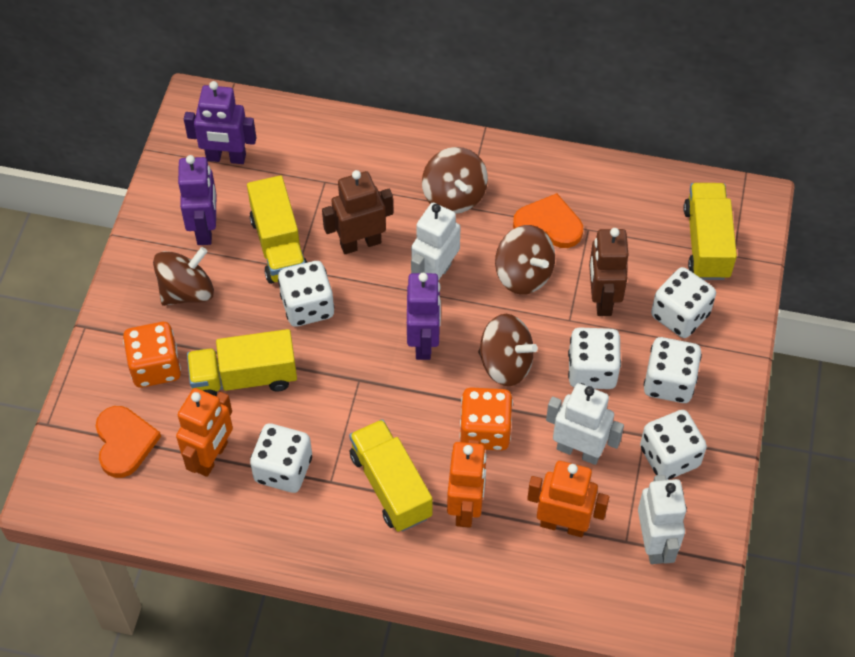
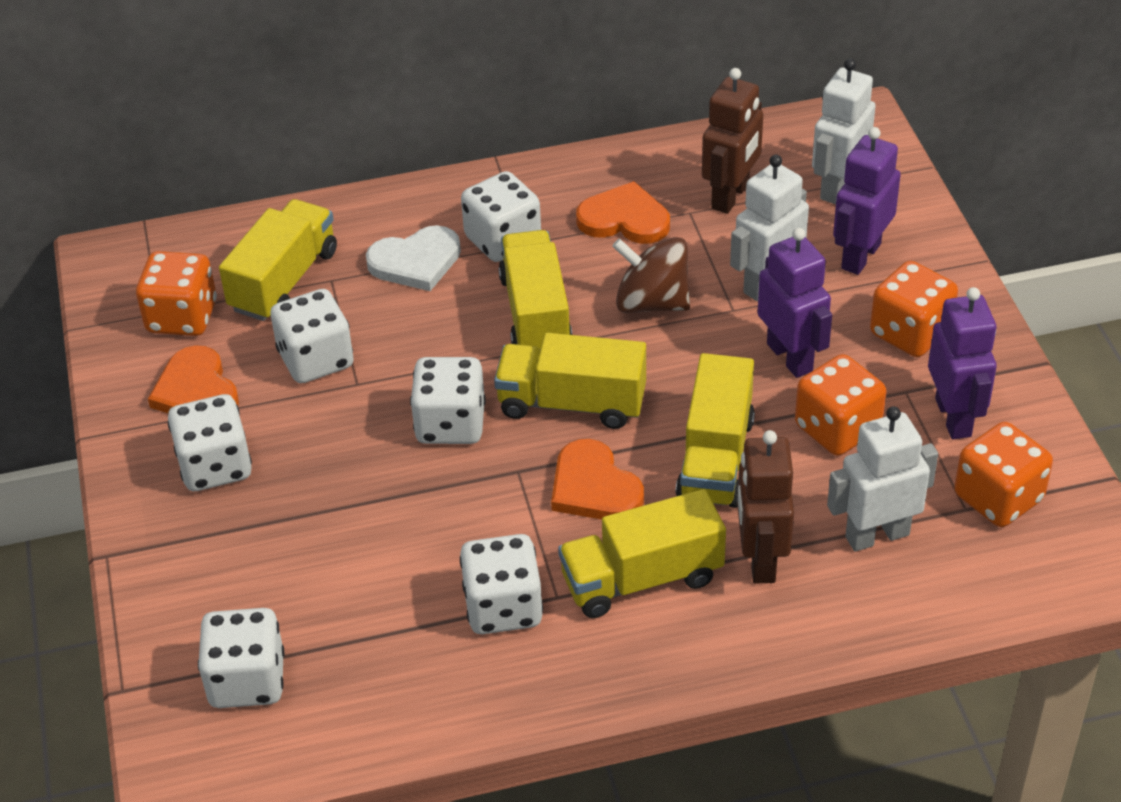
brown spinning top: 4 -> 1
orange dice: 2 -> 4
orange heart: 2 -> 3
orange robot: 3 -> 0
white heart: 0 -> 1
yellow truck: 4 -> 5

